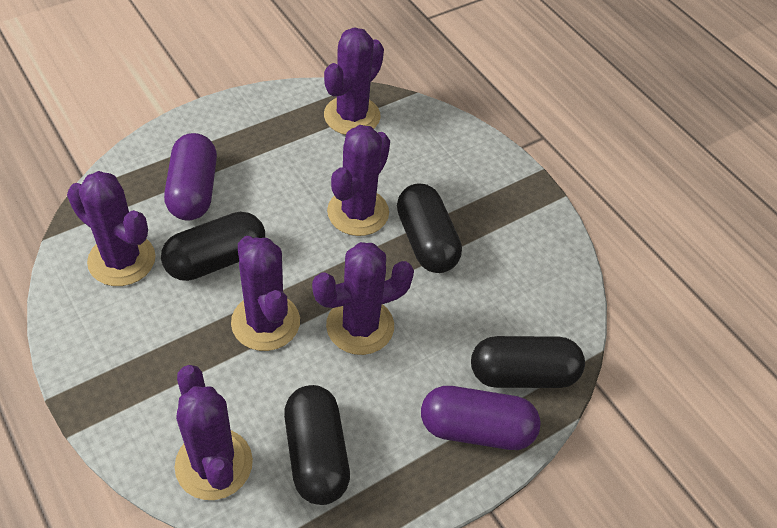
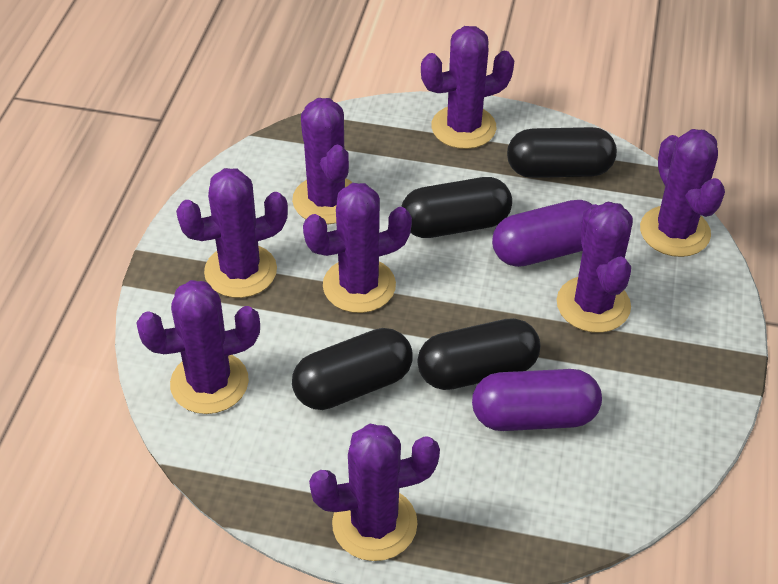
purple cactus: 6 -> 8

